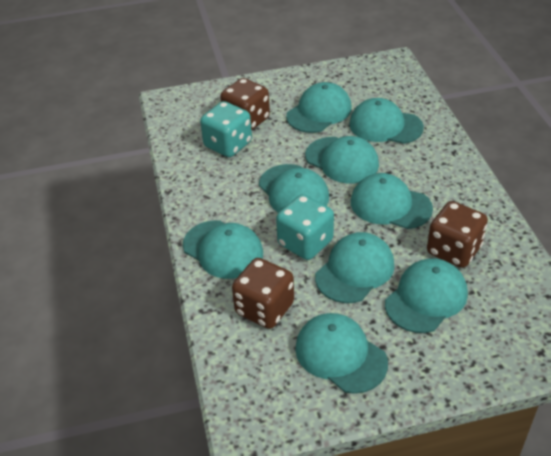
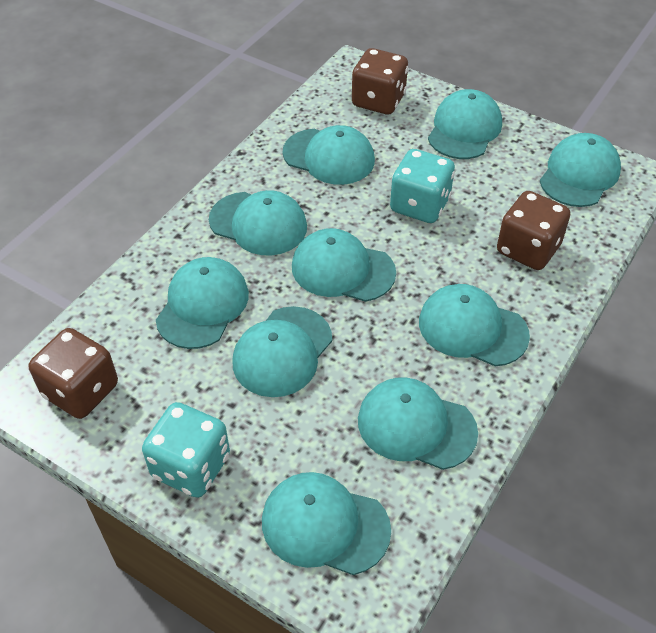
turquoise cap: 9 -> 10

